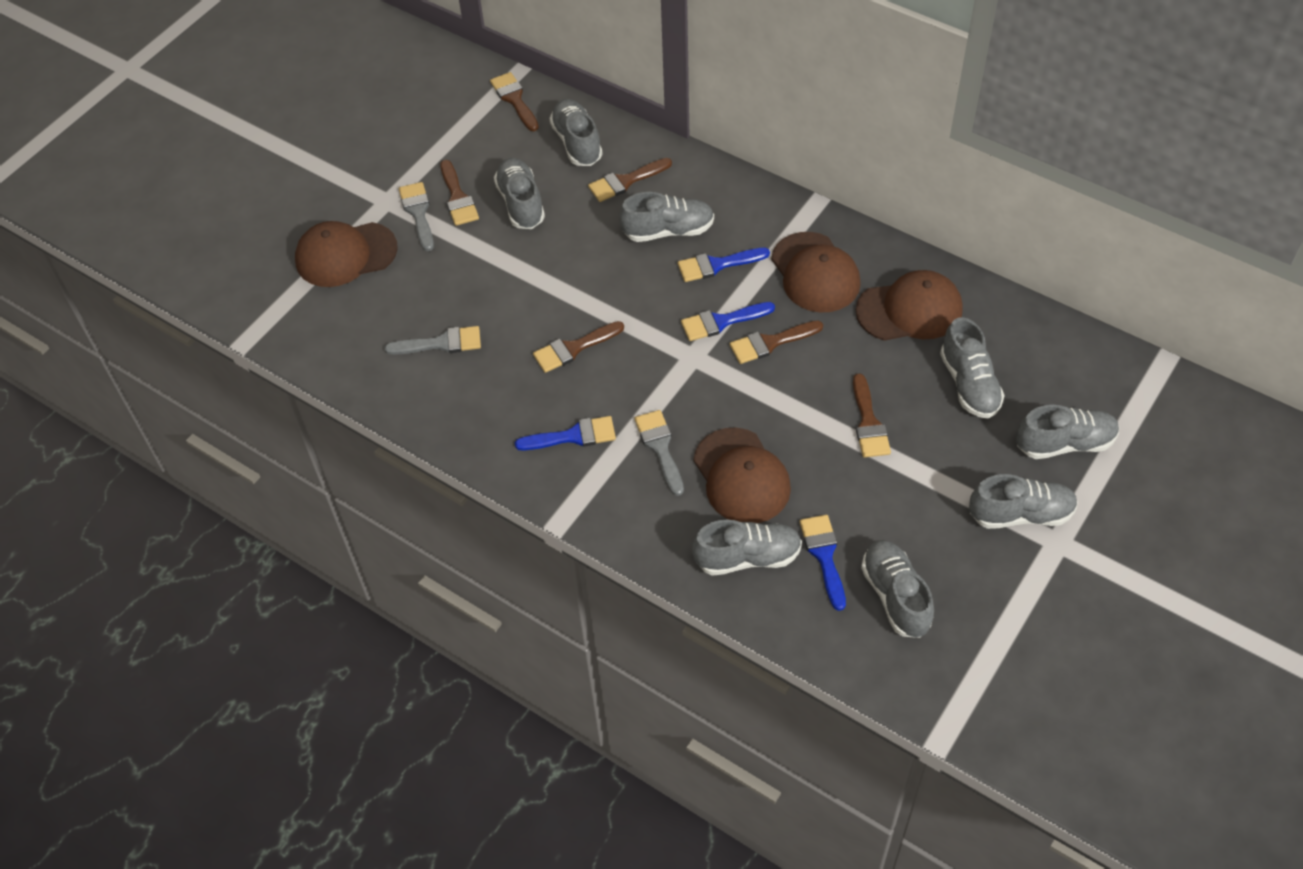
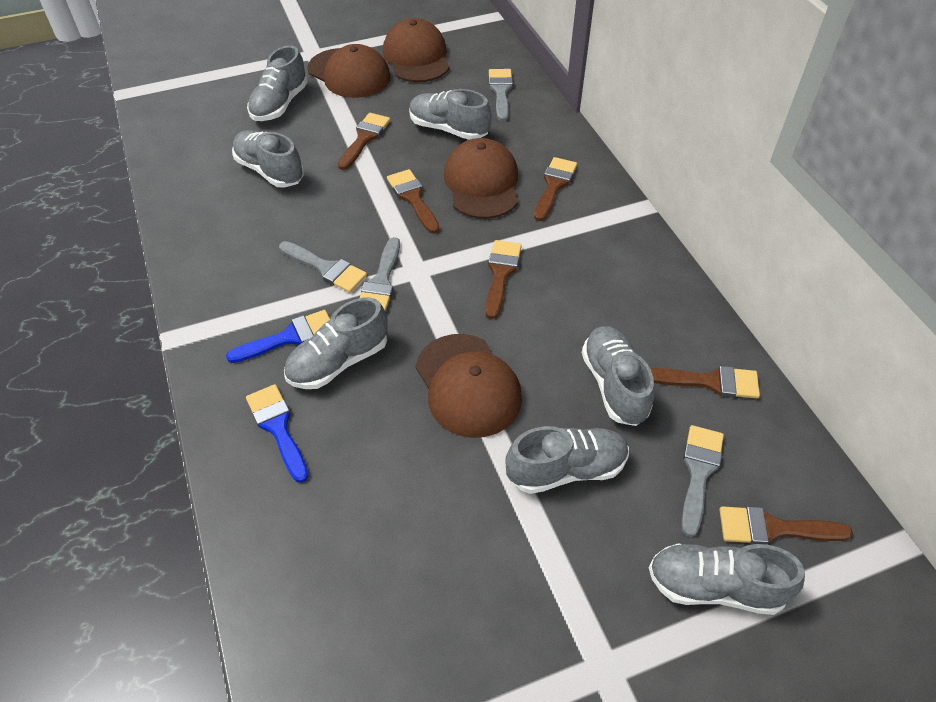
blue brush: 4 -> 2
grey brush: 3 -> 4
grey shoe: 8 -> 7

